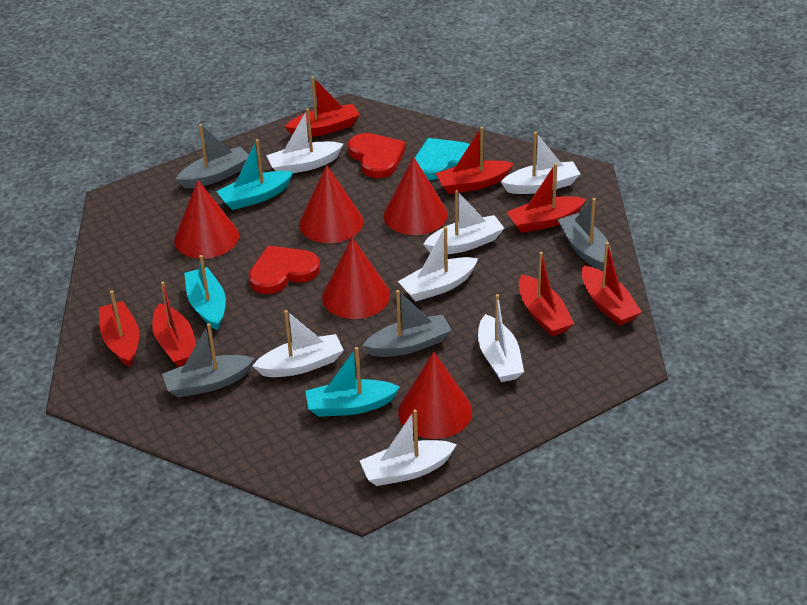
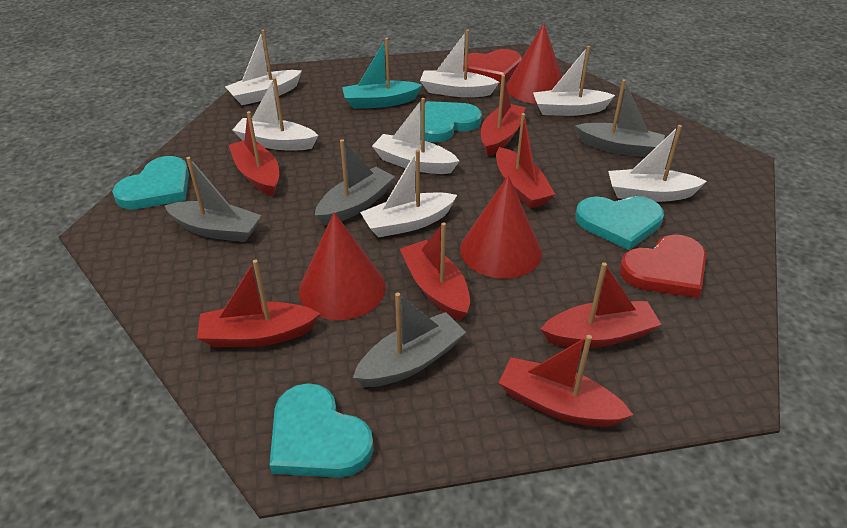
red cone: 5 -> 3
turquoise boat: 3 -> 1
turquoise heart: 1 -> 4

